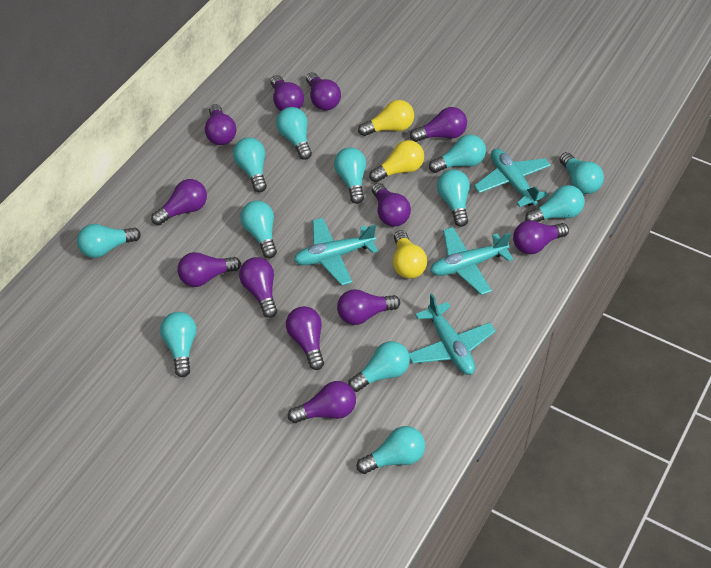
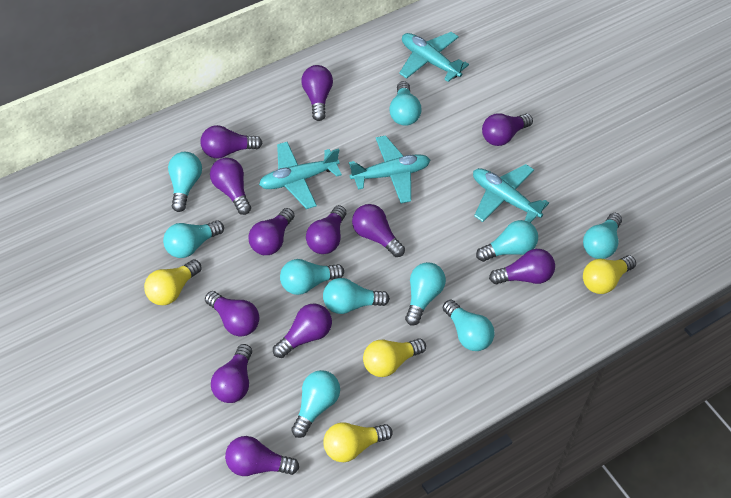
turquoise light bulb: 12 -> 10
yellow light bulb: 3 -> 4

